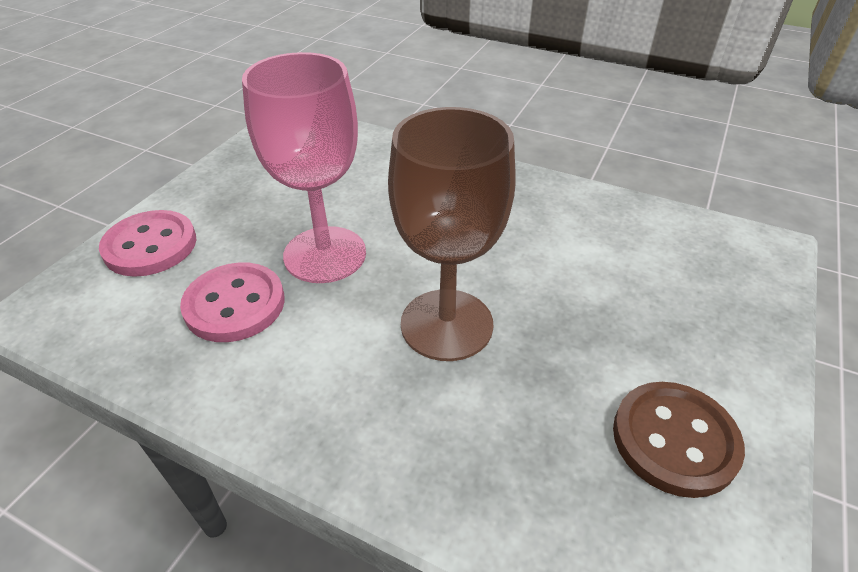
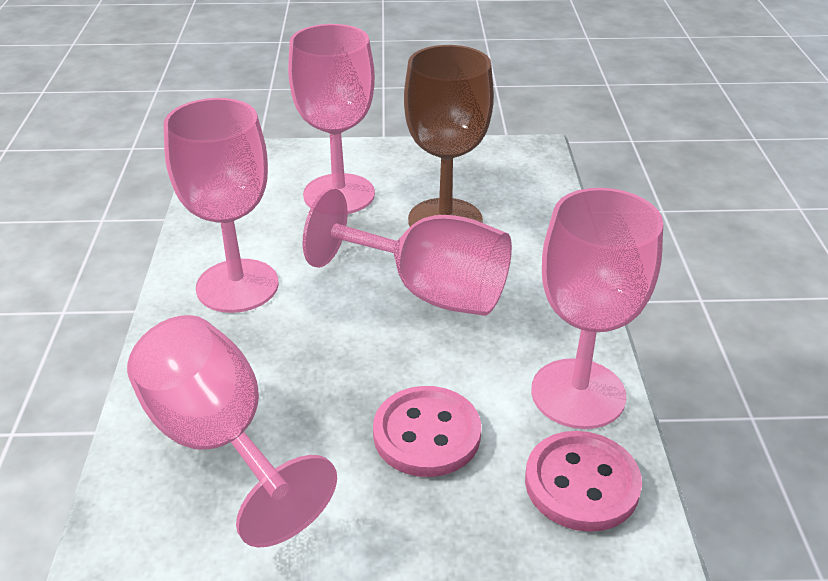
brown button: 1 -> 0
pink goblet: 1 -> 5

